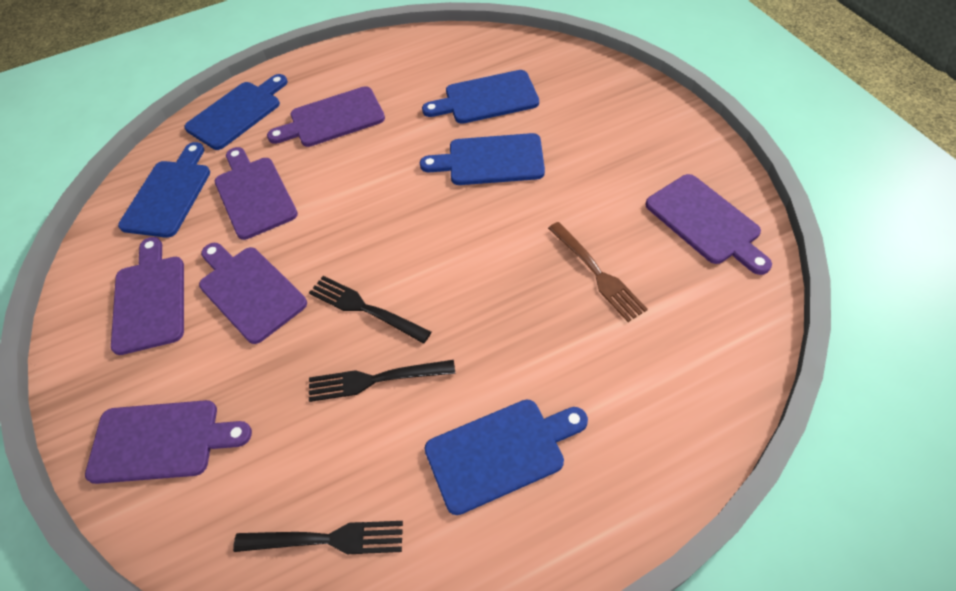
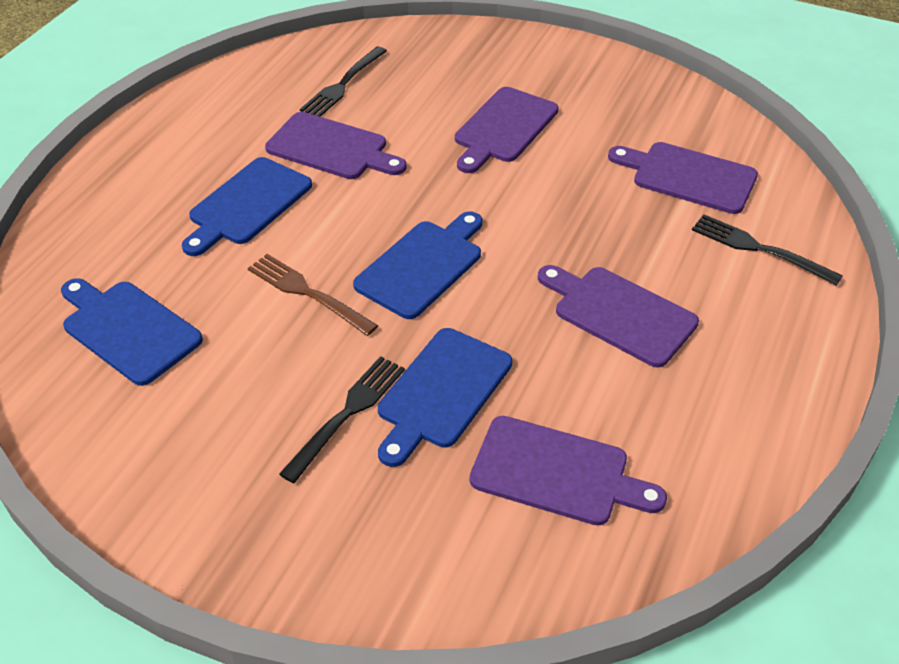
blue cutting board: 5 -> 4
purple cutting board: 6 -> 5

